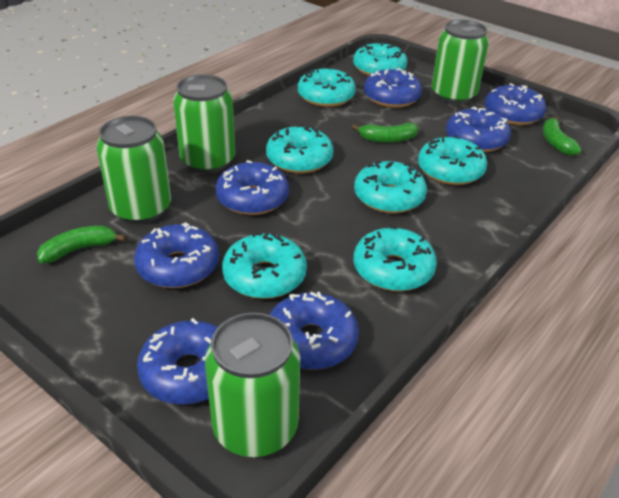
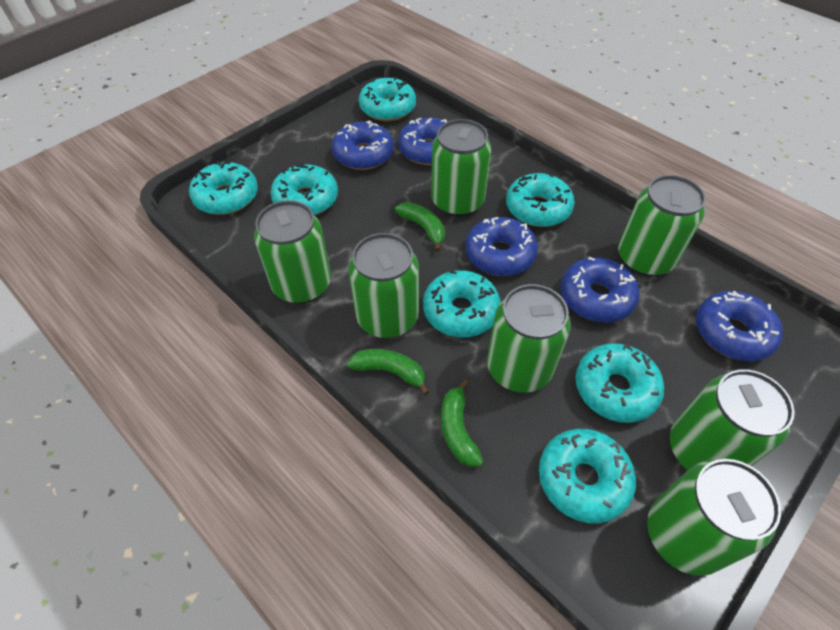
blue donut: 7 -> 5
green can: 4 -> 7

